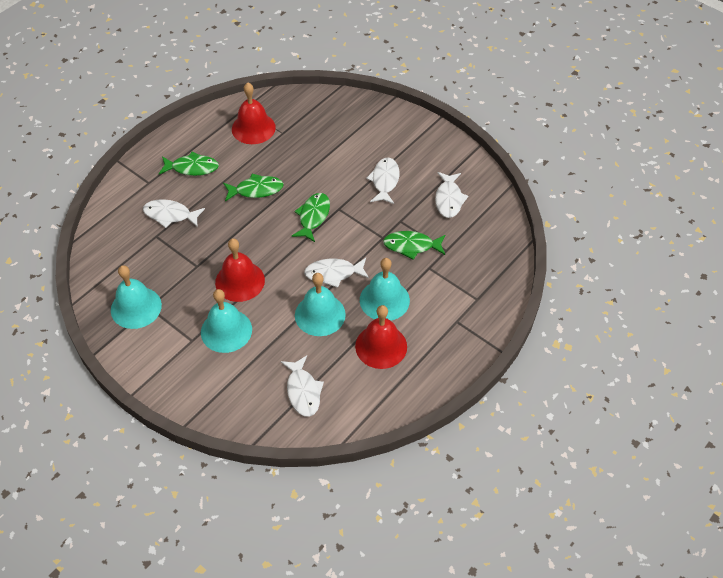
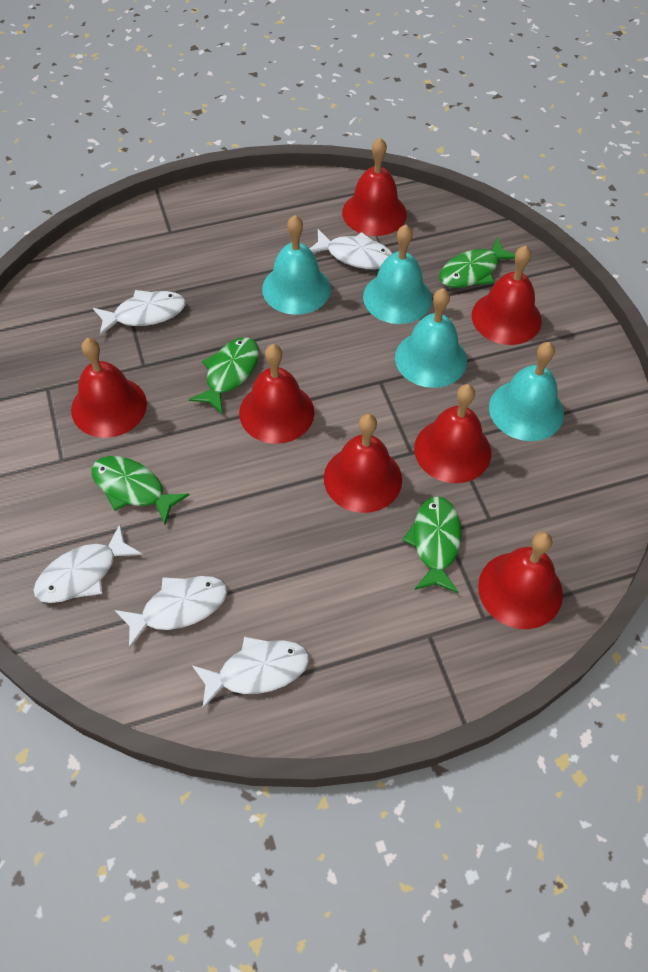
red bell: 3 -> 7

